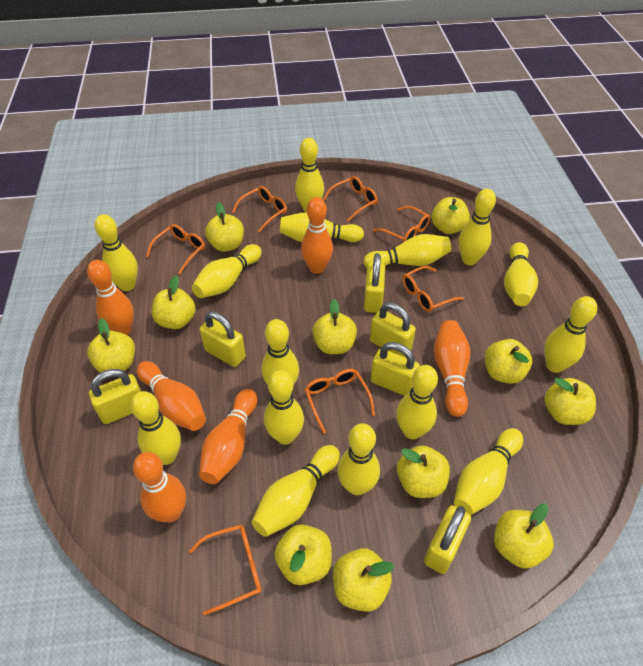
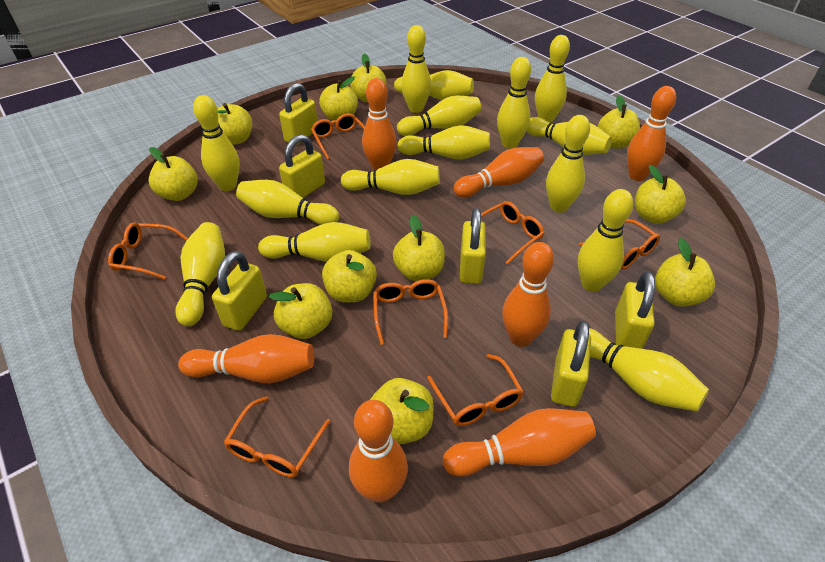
orange bowling pin: 6 -> 7

